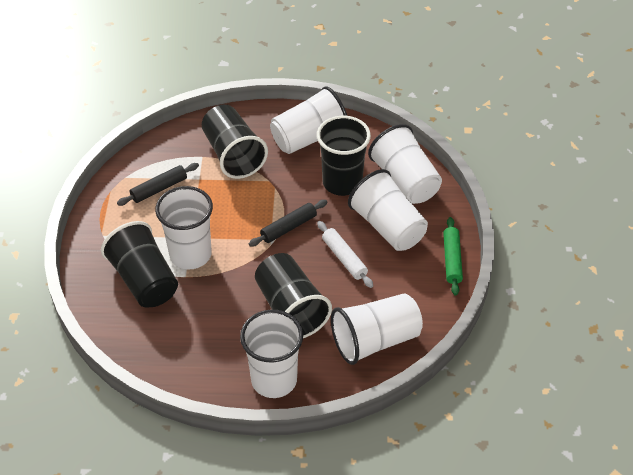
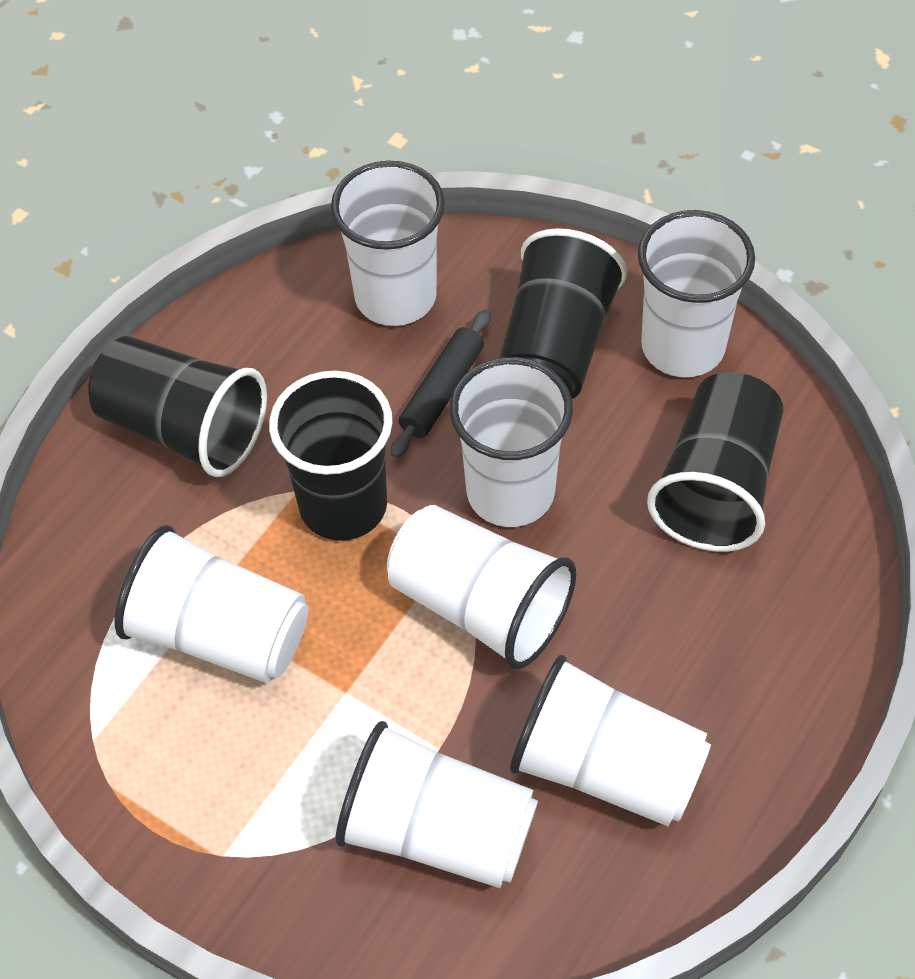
black rolling pin: 2 -> 1
green rolling pin: 1 -> 0
white cup: 6 -> 7
white rolling pin: 1 -> 0

